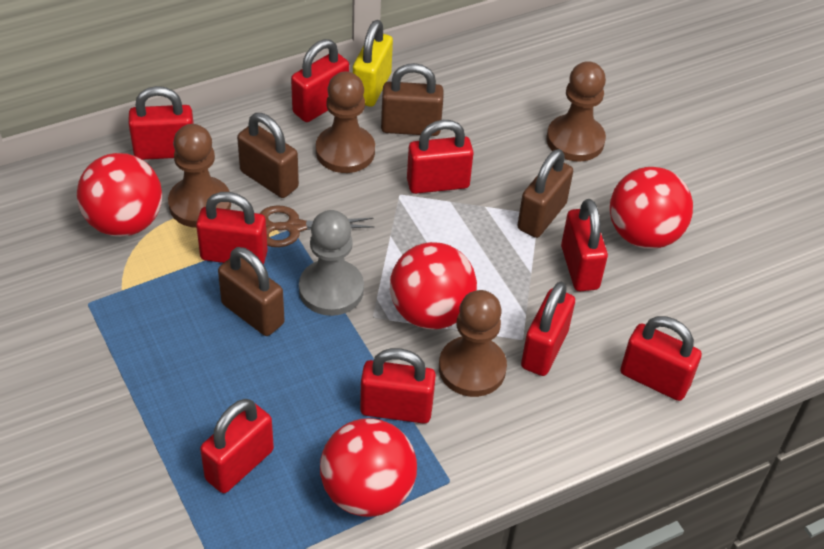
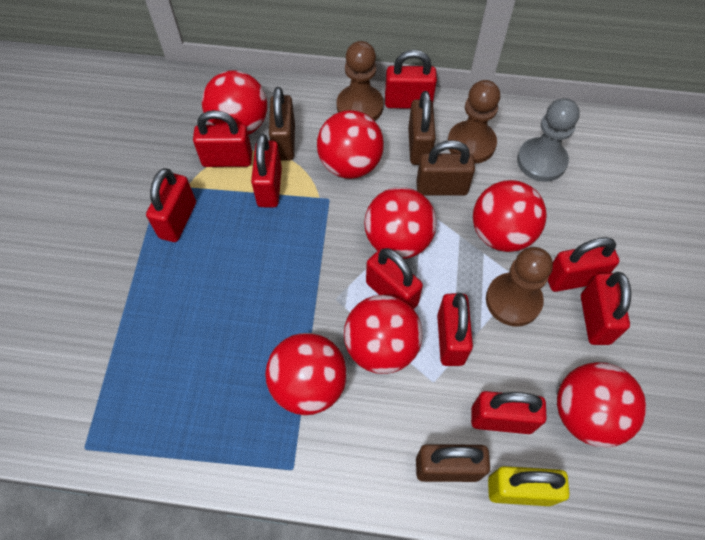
brown pawn: 4 -> 3
brown scissors: 1 -> 0
red ball: 4 -> 7

